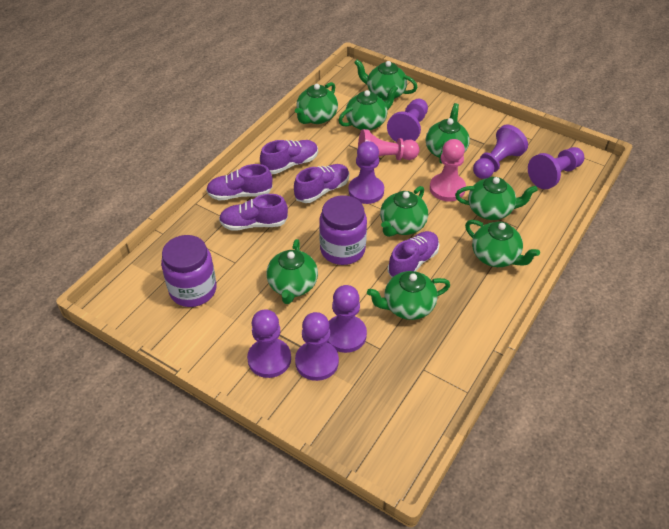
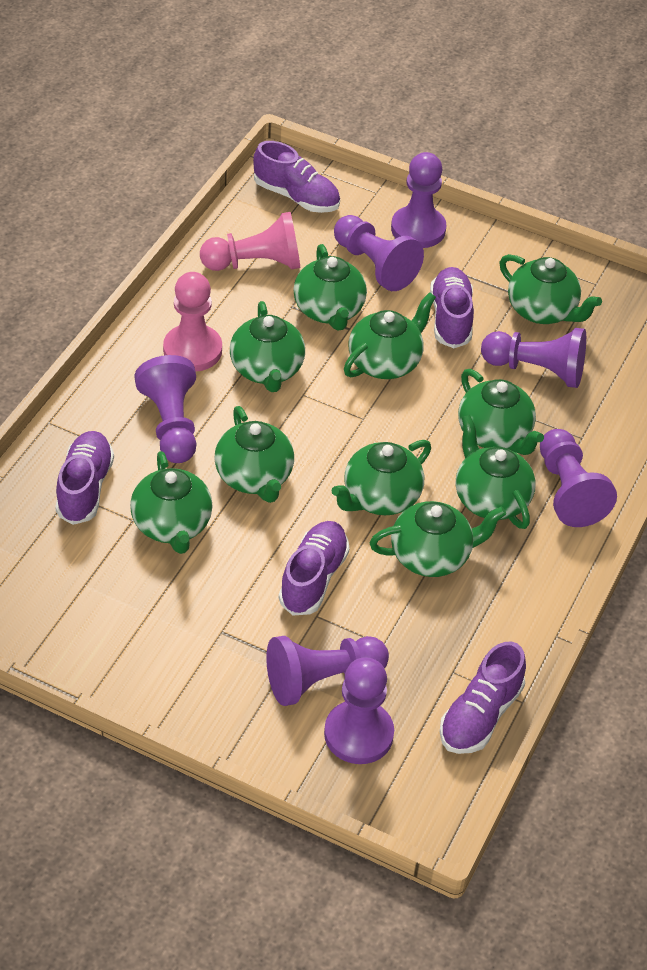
green teapot: 9 -> 10
purple jar: 2 -> 0

